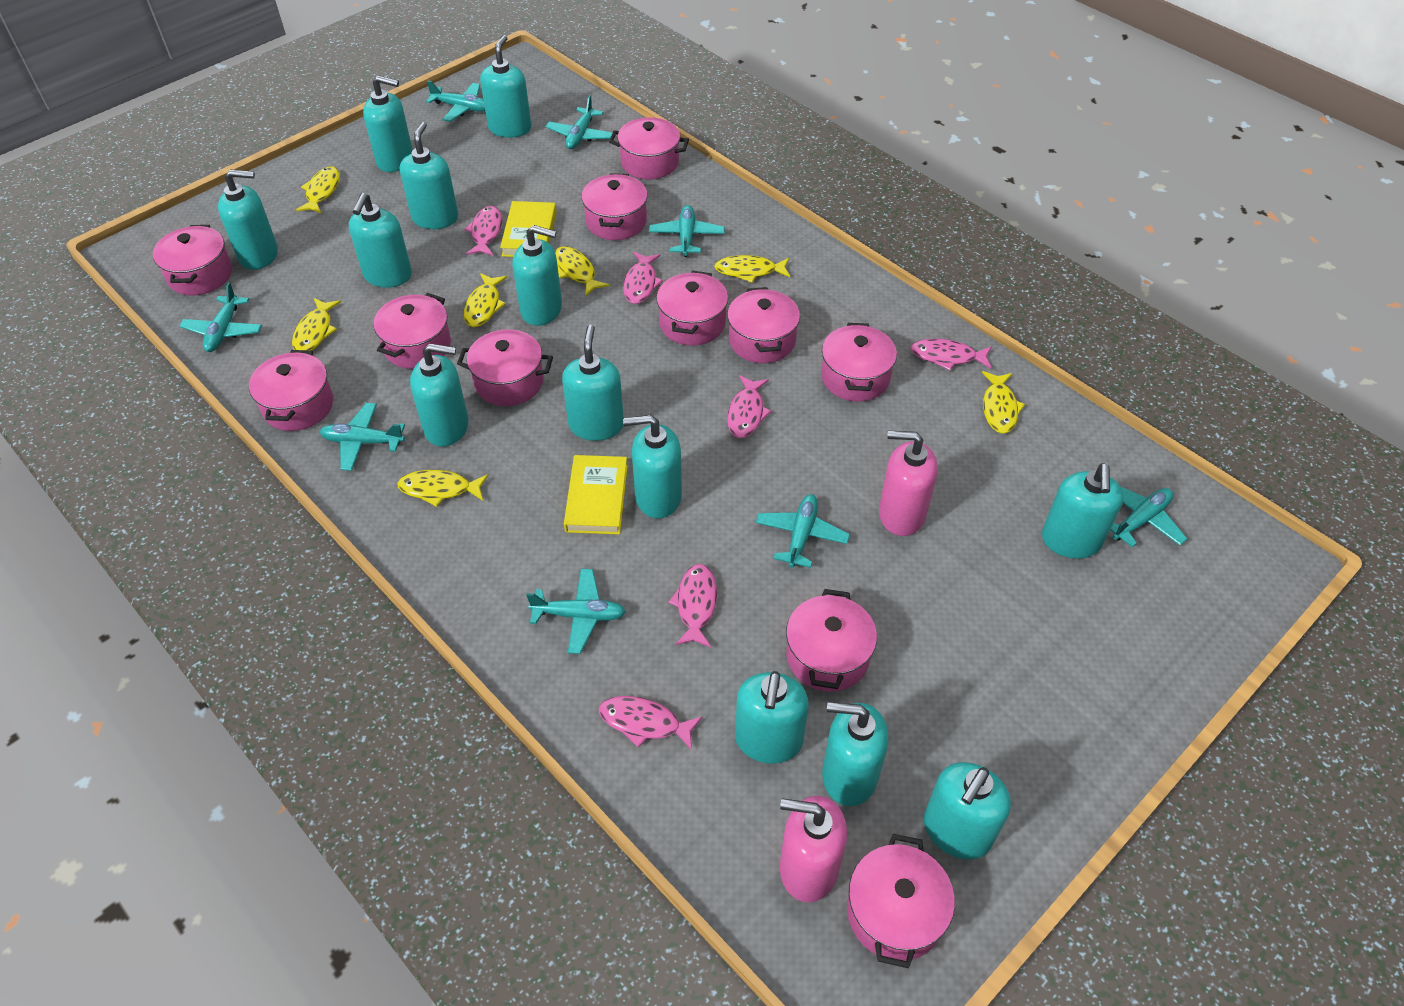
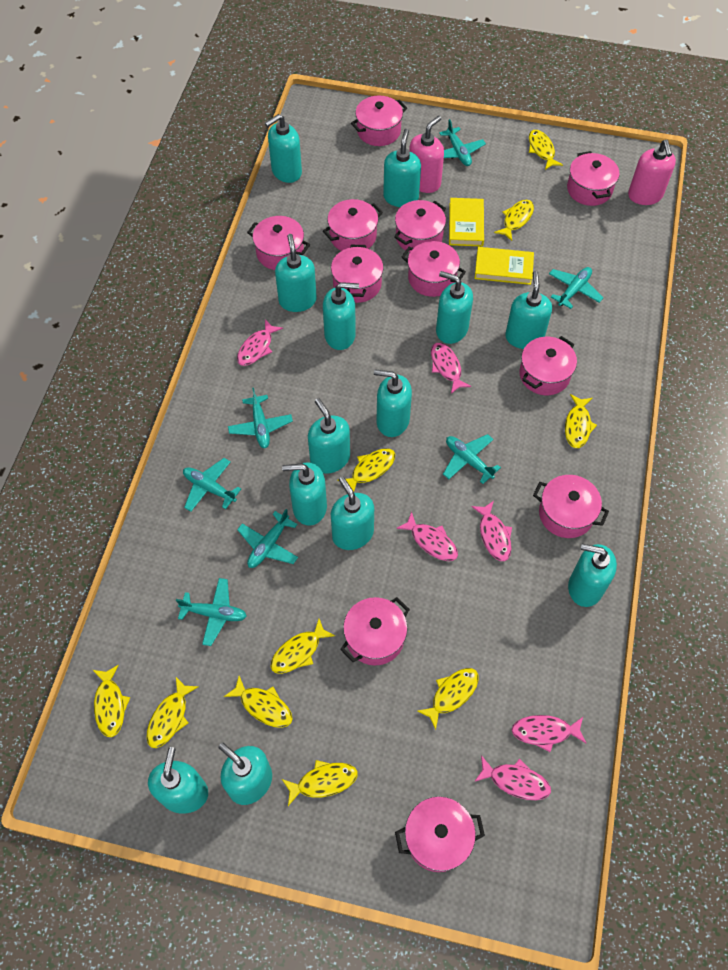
turquoise plane: 8 -> 7
yellow fish: 7 -> 10

